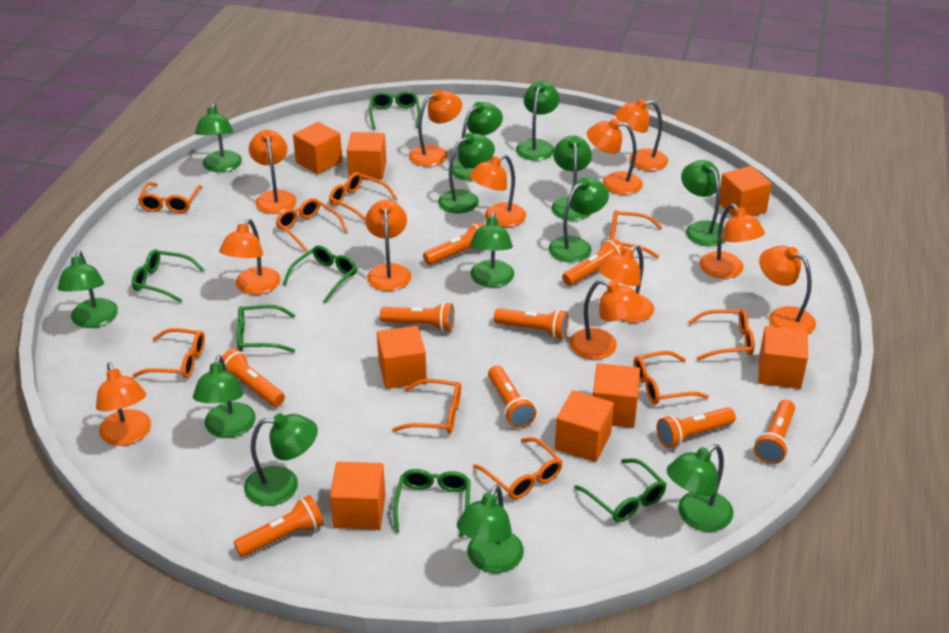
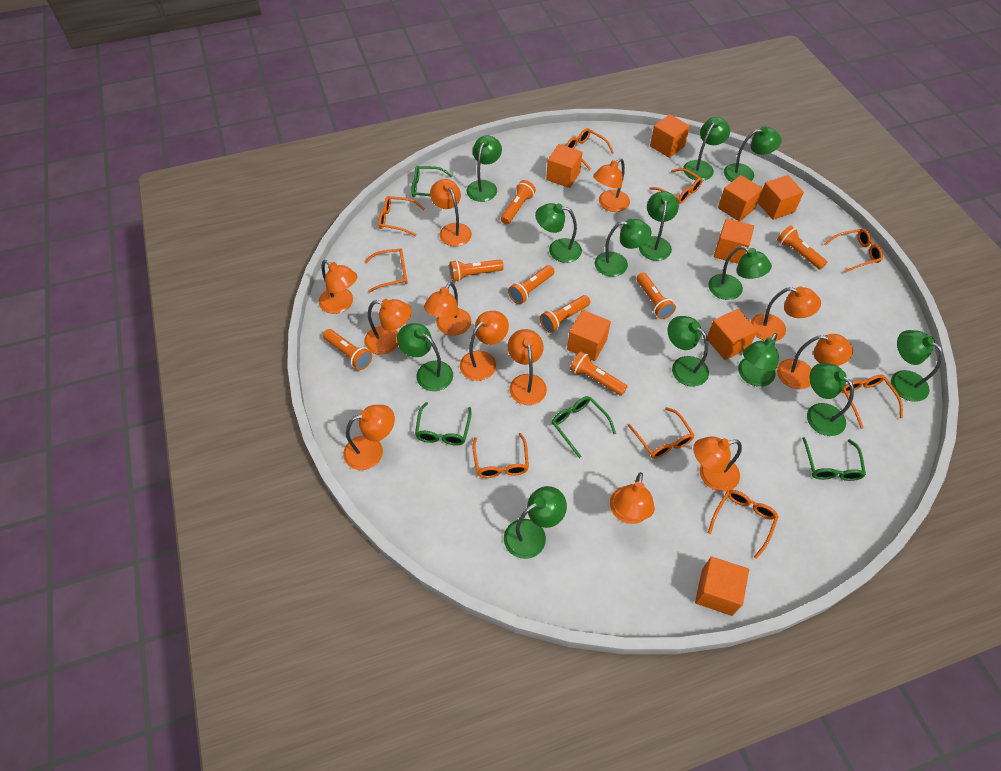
green glasses: 6 -> 4
orange flashlight: 9 -> 8

